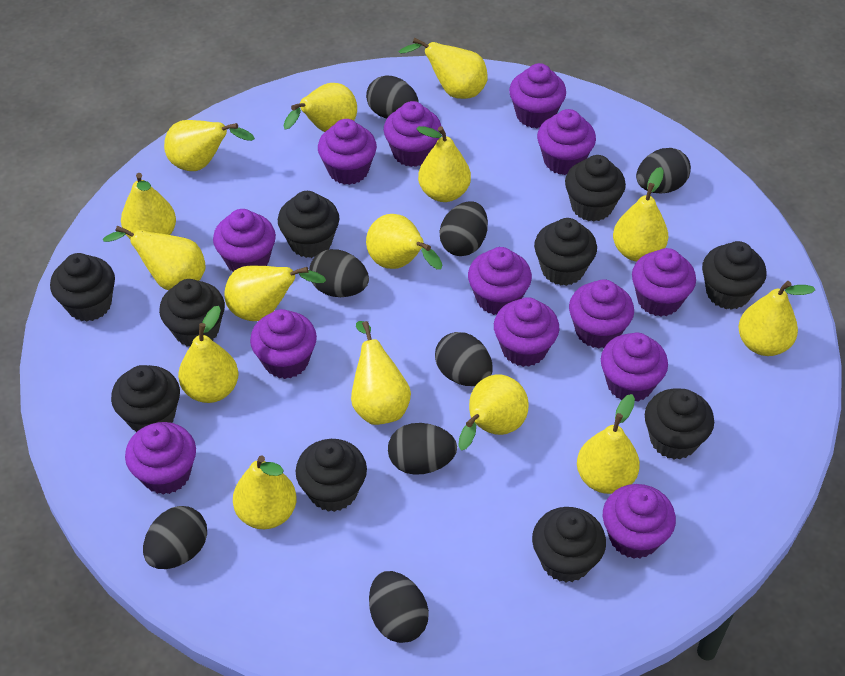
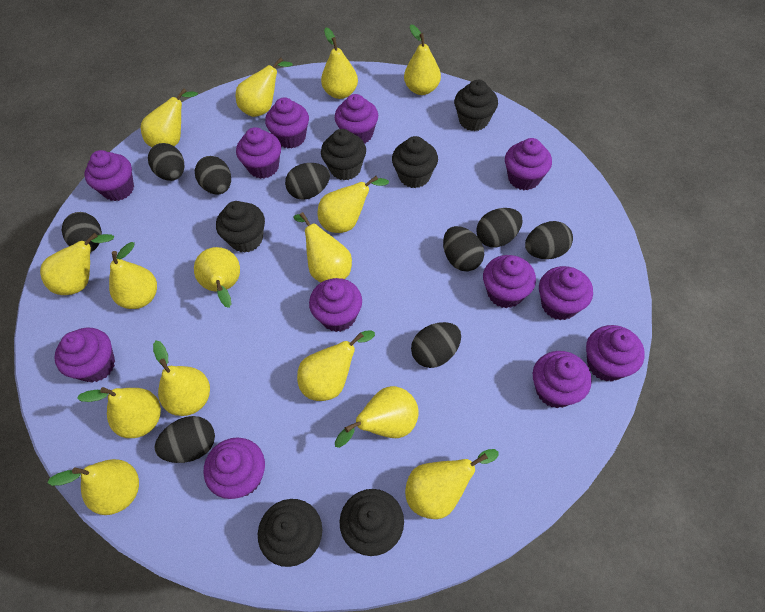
black cupcake: 10 -> 6
black egg: 8 -> 9
purple cupcake: 13 -> 12

